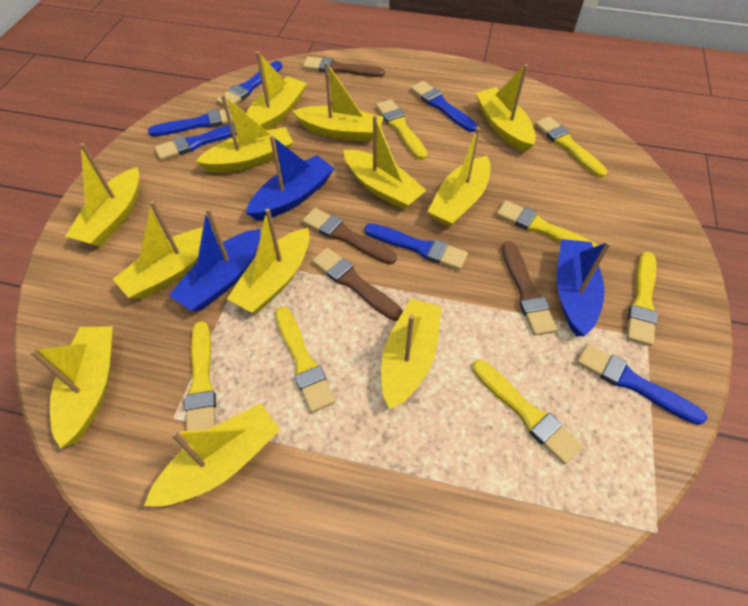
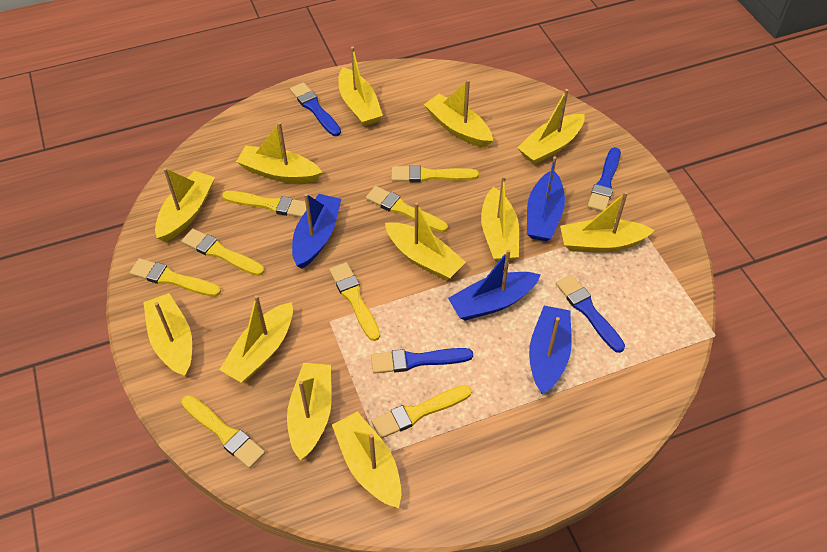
blue boat: 3 -> 4
blue brush: 6 -> 4
brown brush: 4 -> 0
yellow brush: 7 -> 8

